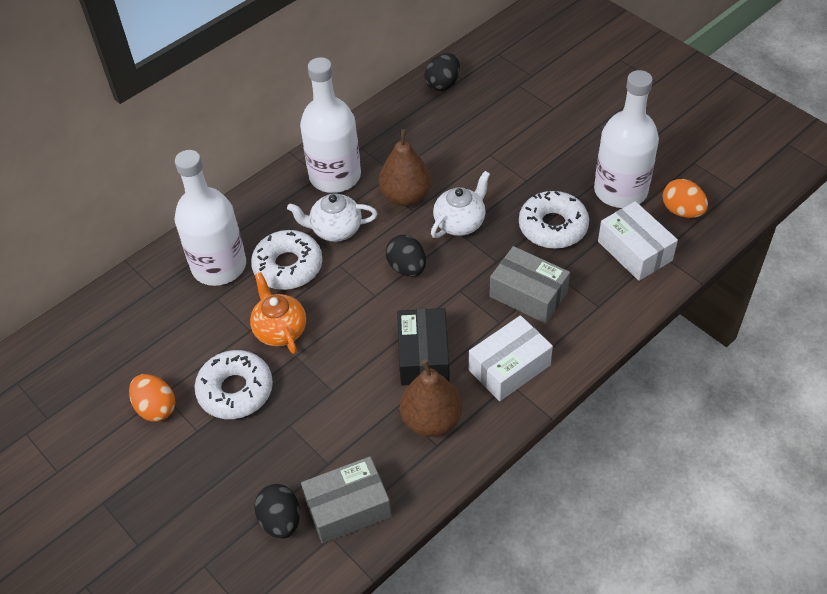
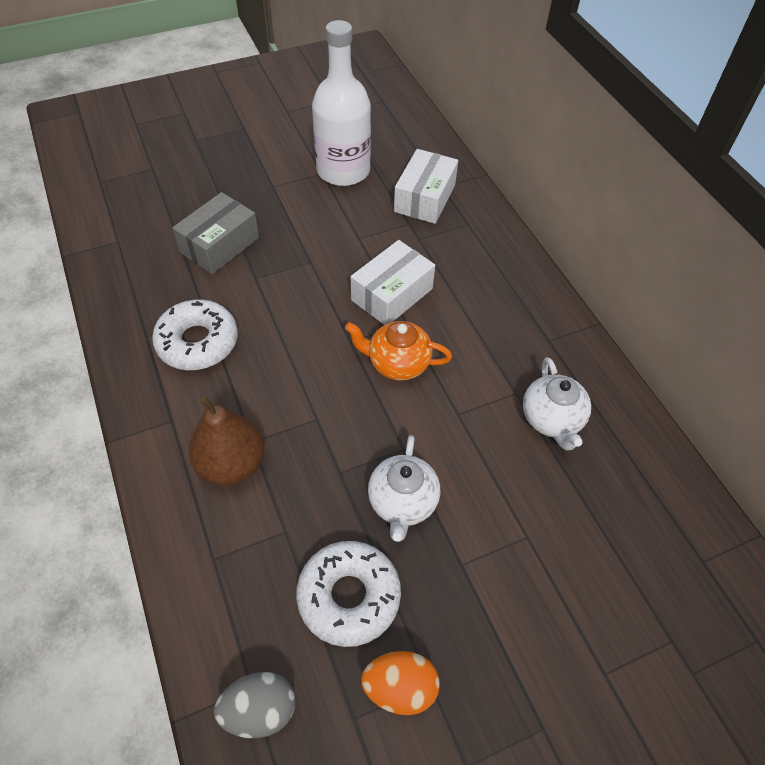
black box: 1 -> 0
black egg: 3 -> 0
brown pear: 2 -> 1
grey box: 2 -> 1
grey egg: 0 -> 1
orange egg: 2 -> 1
white bottle: 3 -> 1
white donut: 3 -> 2

